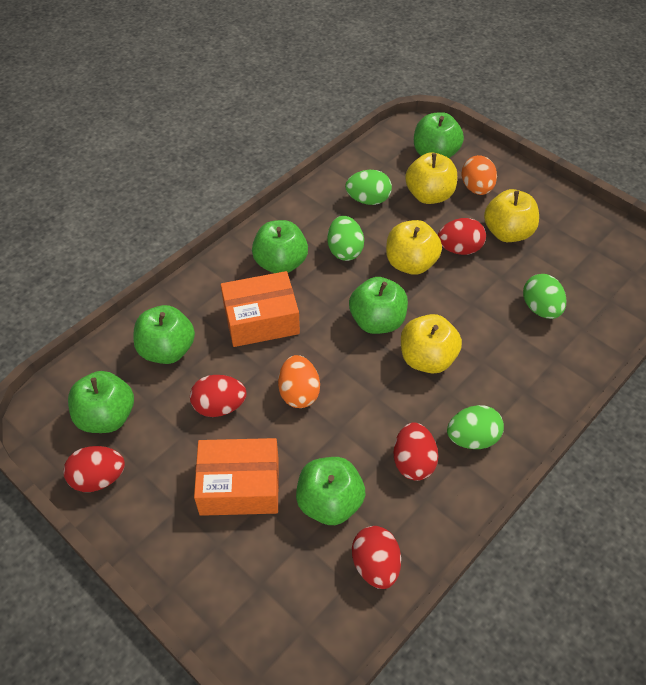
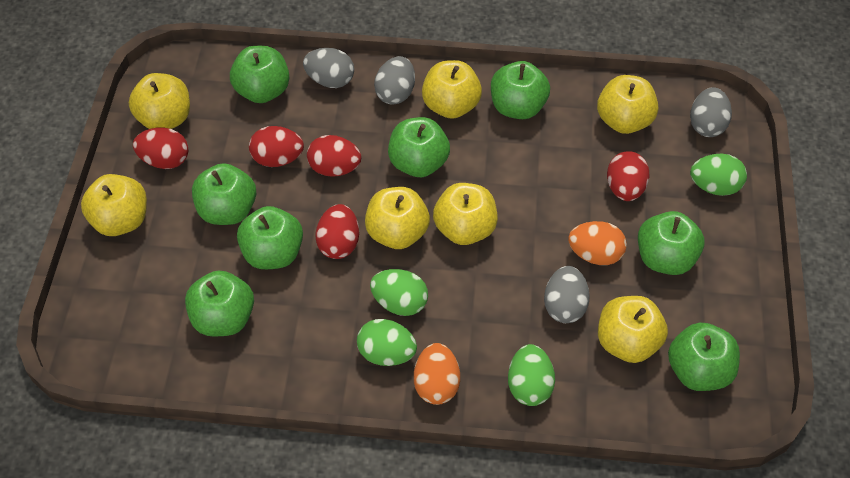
green apple: 6 -> 8
grey egg: 0 -> 4
orange box: 2 -> 0
yellow apple: 4 -> 7

